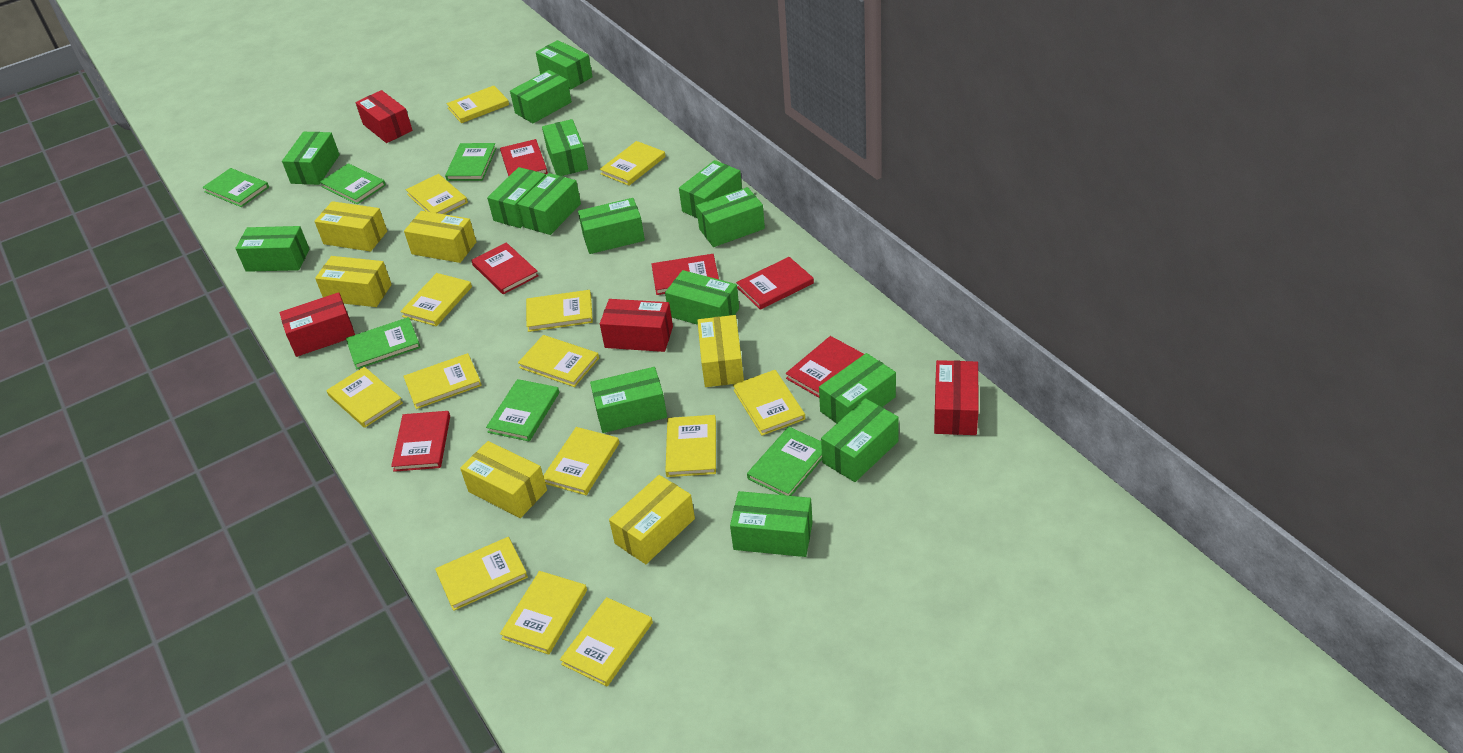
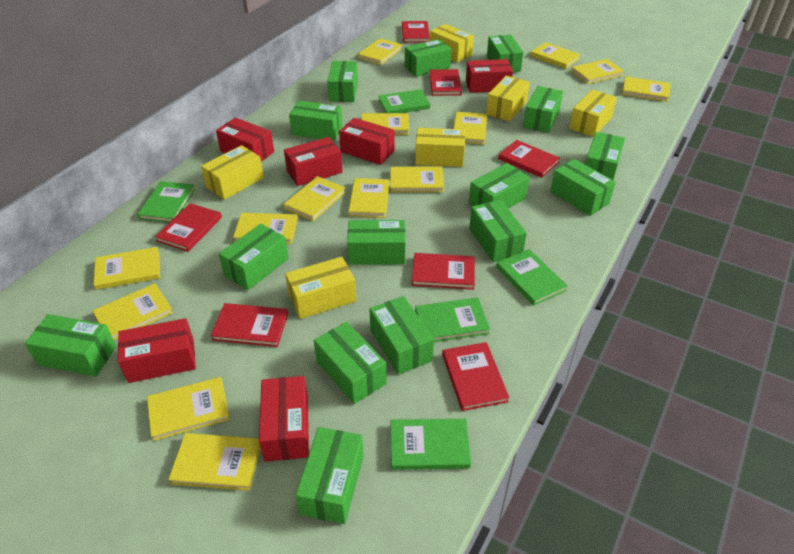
green book: 6 -> 5
red book: 6 -> 7
red box: 4 -> 6

